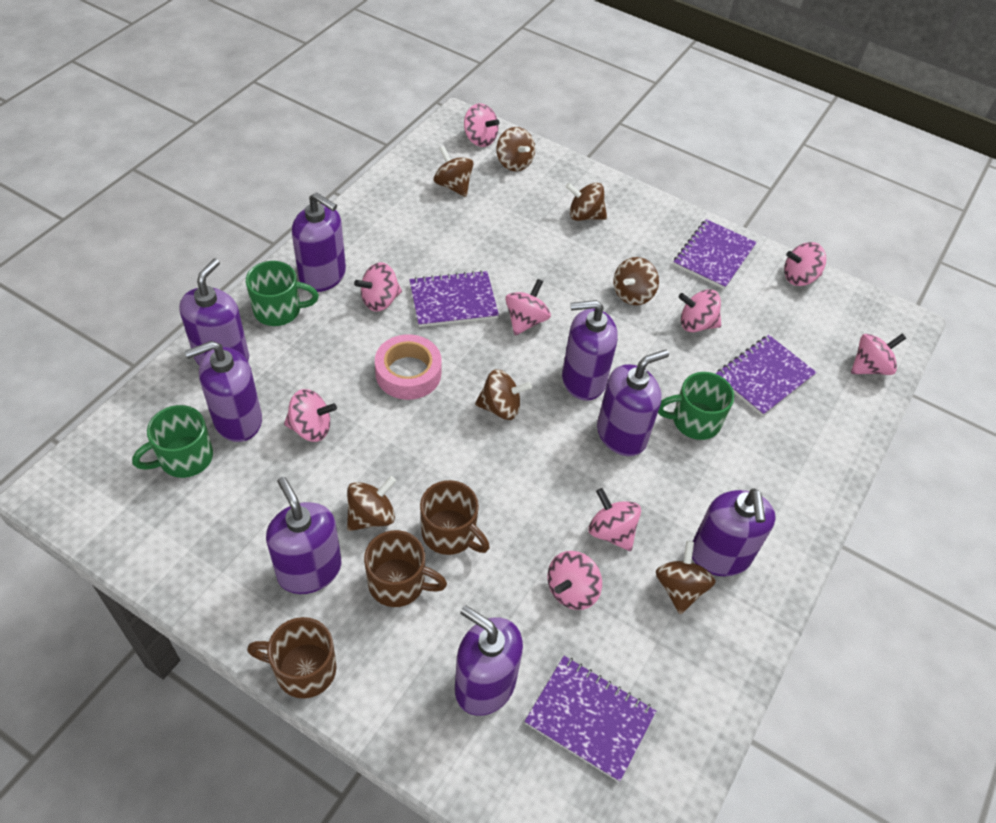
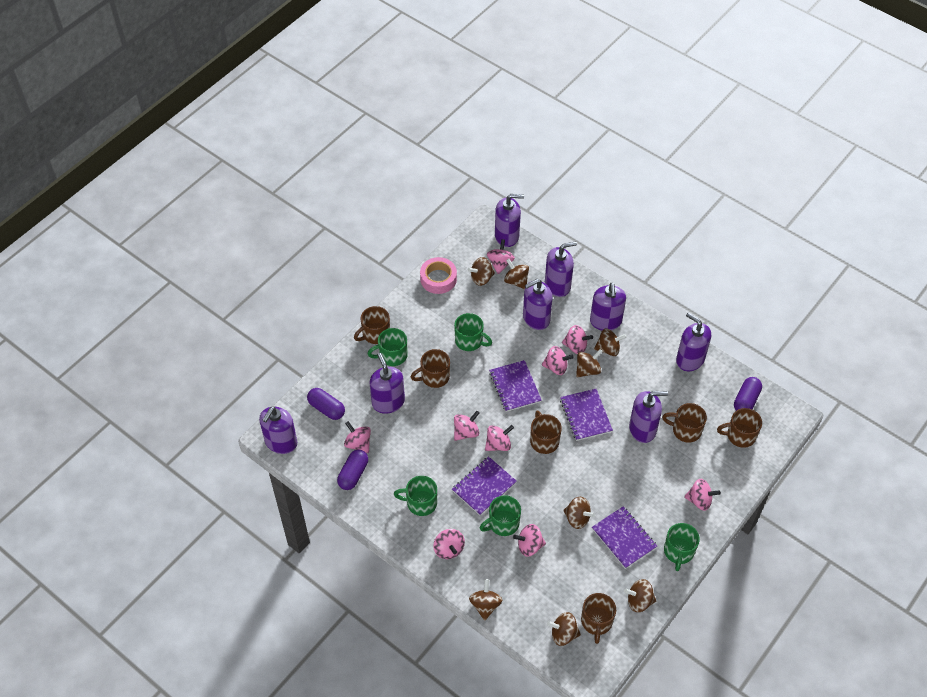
brown mug: 3 -> 6
brown spinning top: 7 -> 8
green mug: 3 -> 5
purple capsule: 0 -> 3

